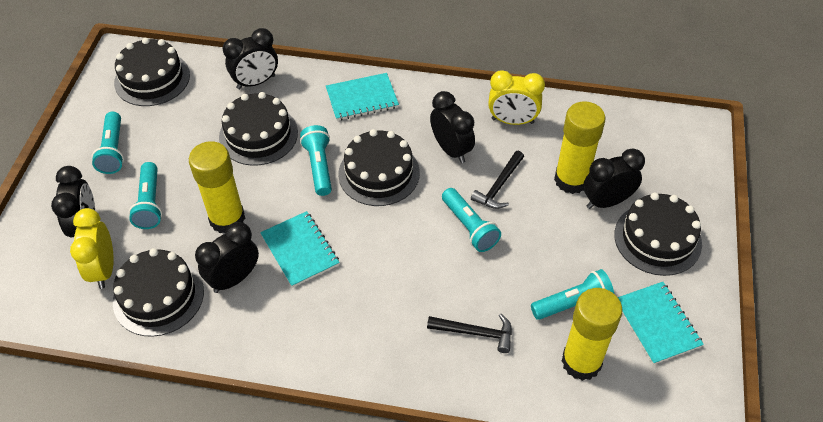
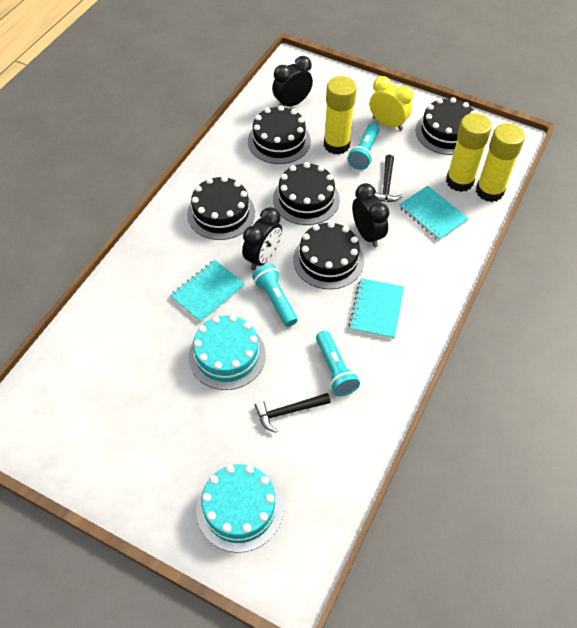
black clock: 5 -> 3
turquoise cake: 0 -> 2
turquoise flashlight: 5 -> 3
yellow clock: 2 -> 1

